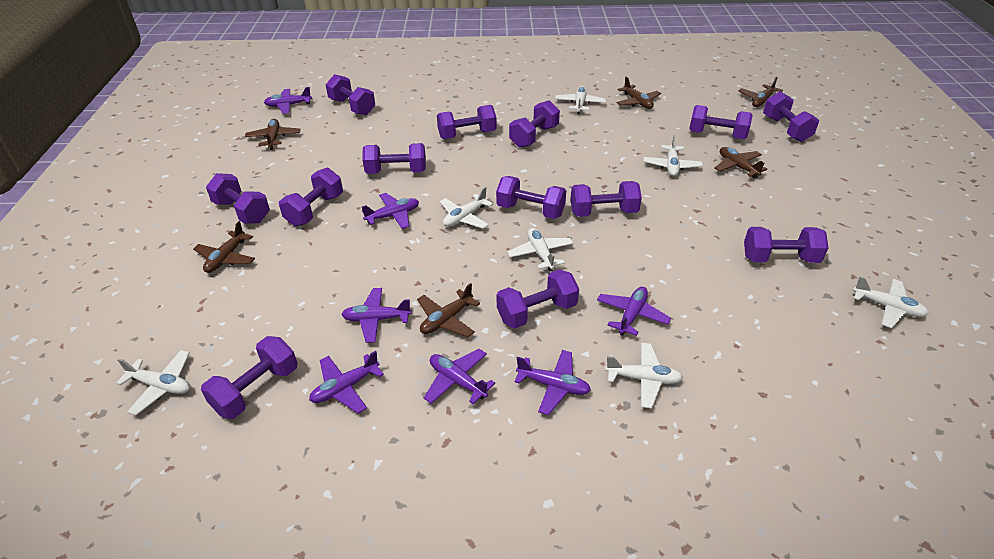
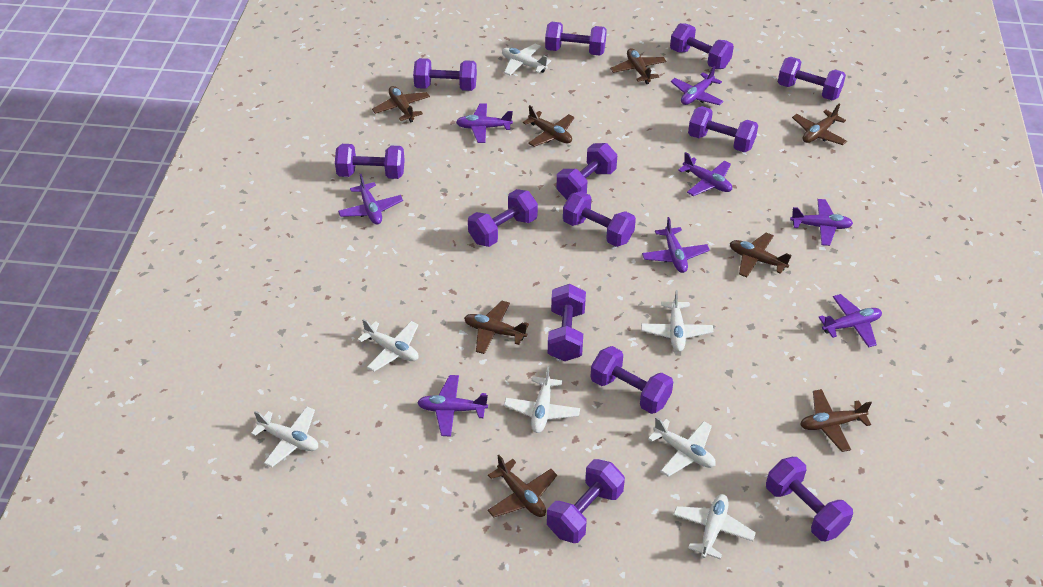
brown plane: 6 -> 8
purple plane: 7 -> 8

